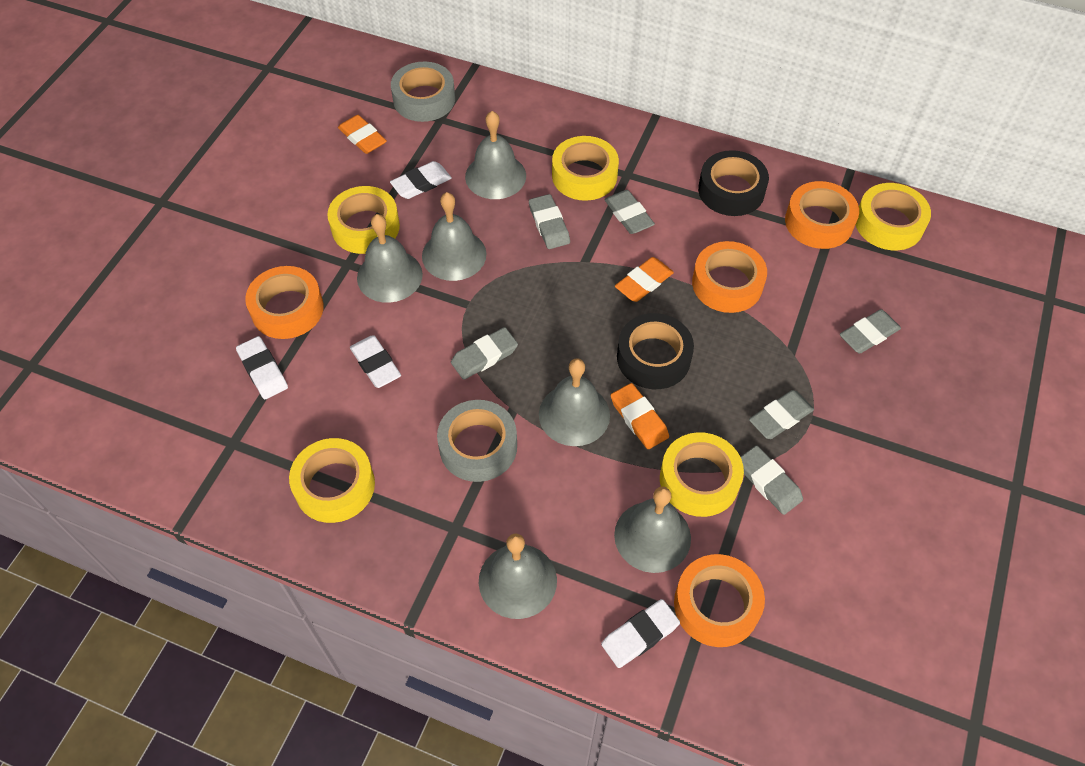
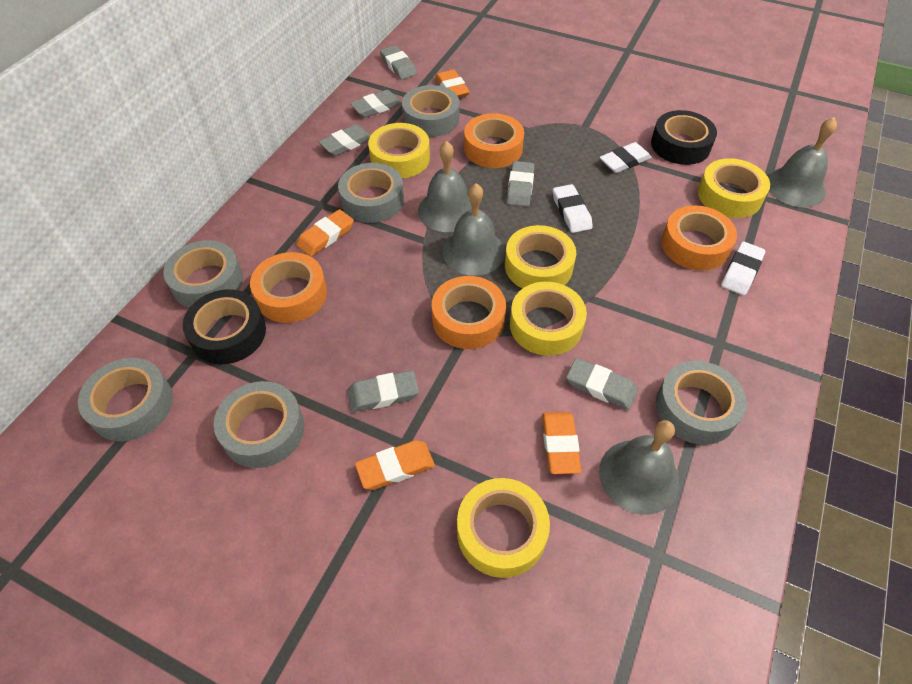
grey bell: 6 -> 4
grey tape: 2 -> 6
orange eraser: 3 -> 4
white eraser: 4 -> 3

